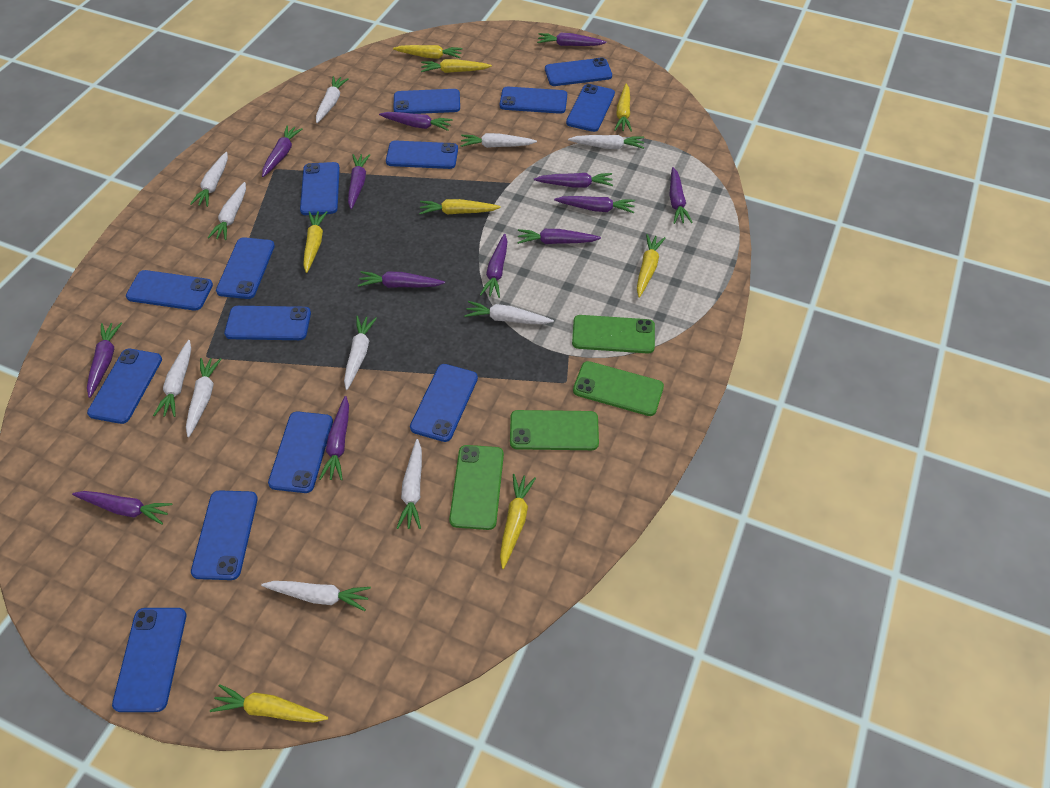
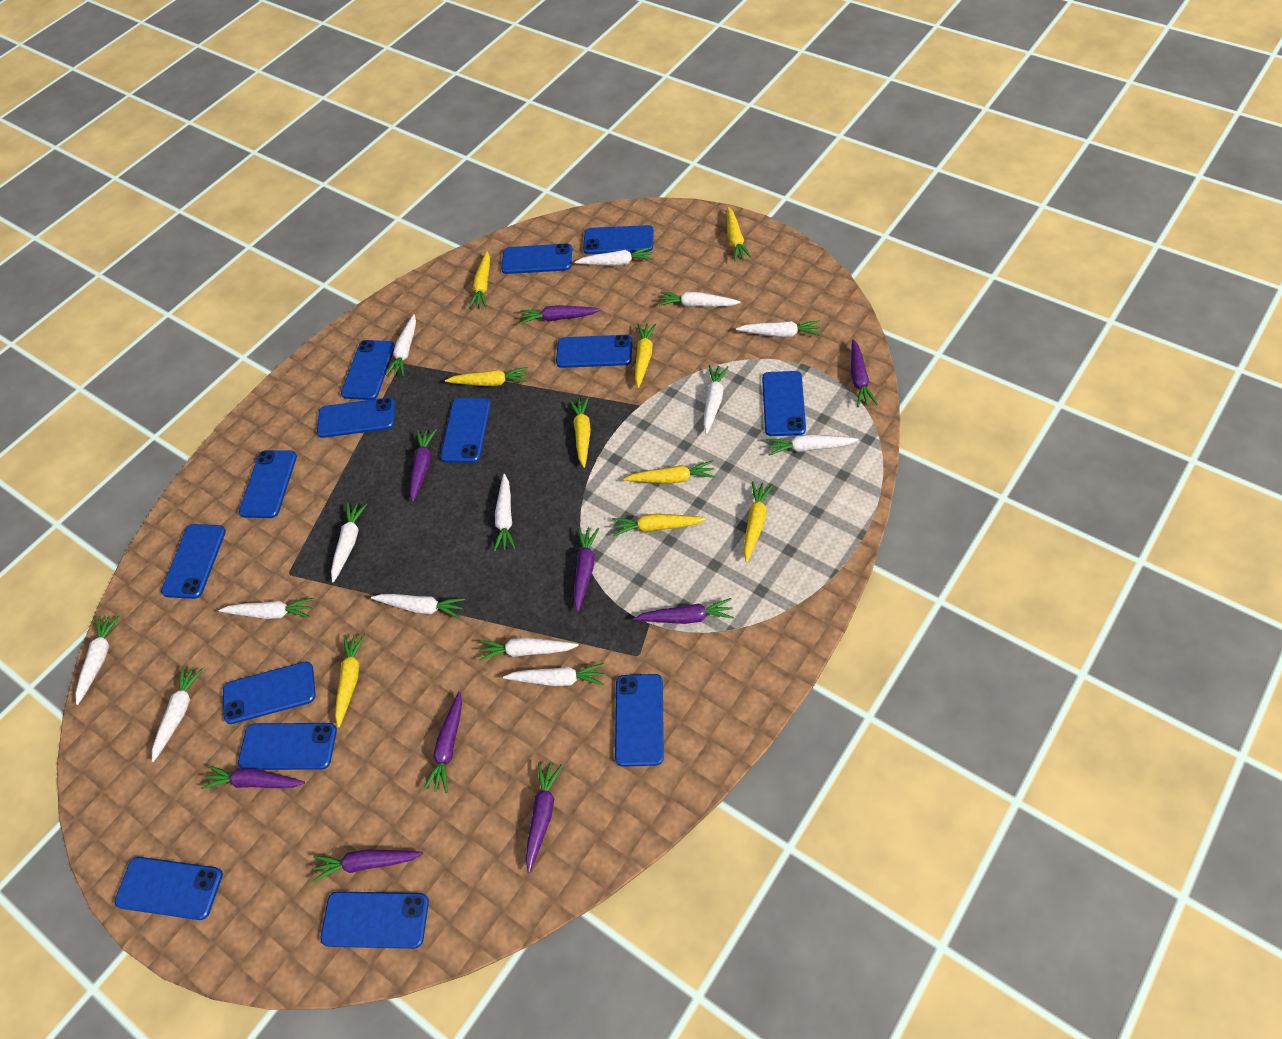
green phone: 4 -> 0
purple carrot: 13 -> 9
white carrot: 11 -> 14
yellow carrot: 8 -> 9

